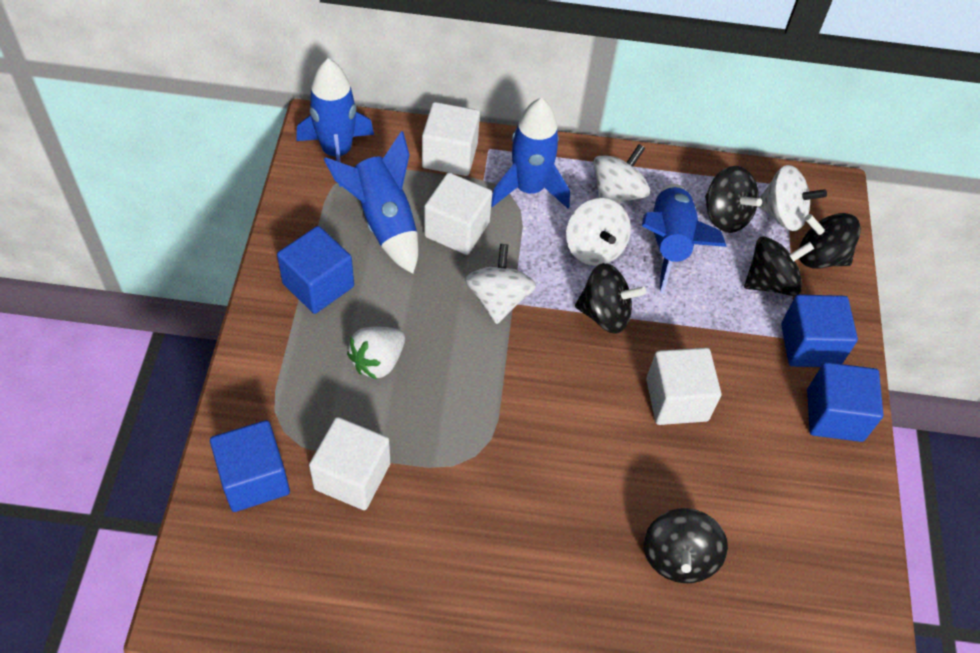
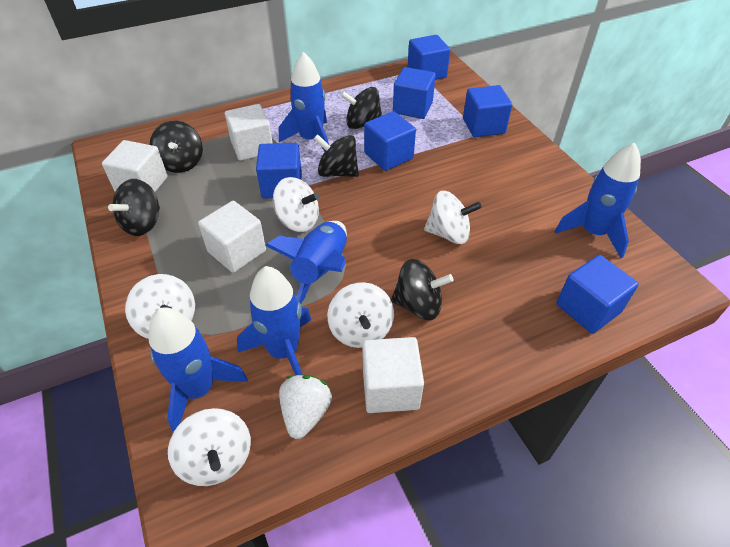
blue cube: 4 -> 6
blue rocket: 4 -> 5
white spinning top: 4 -> 5

